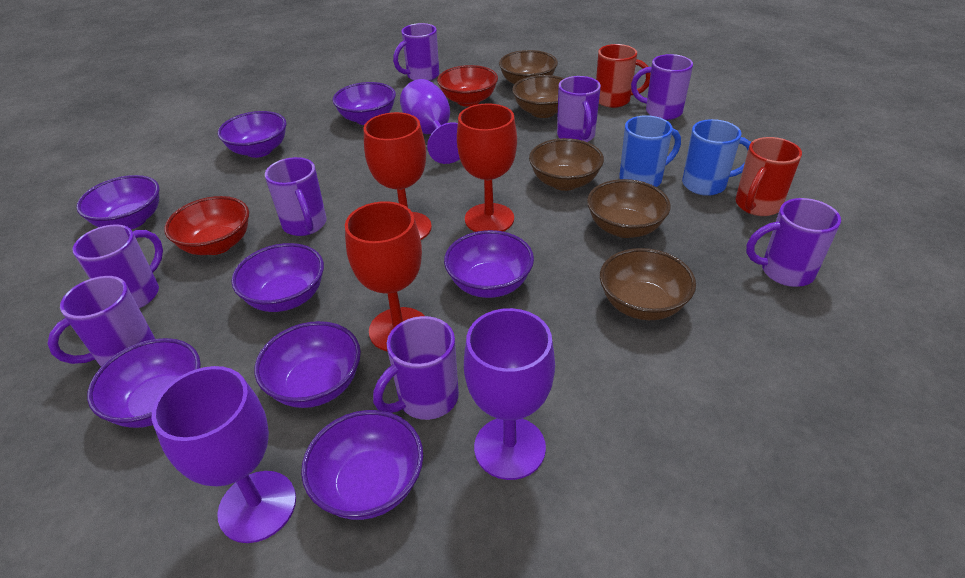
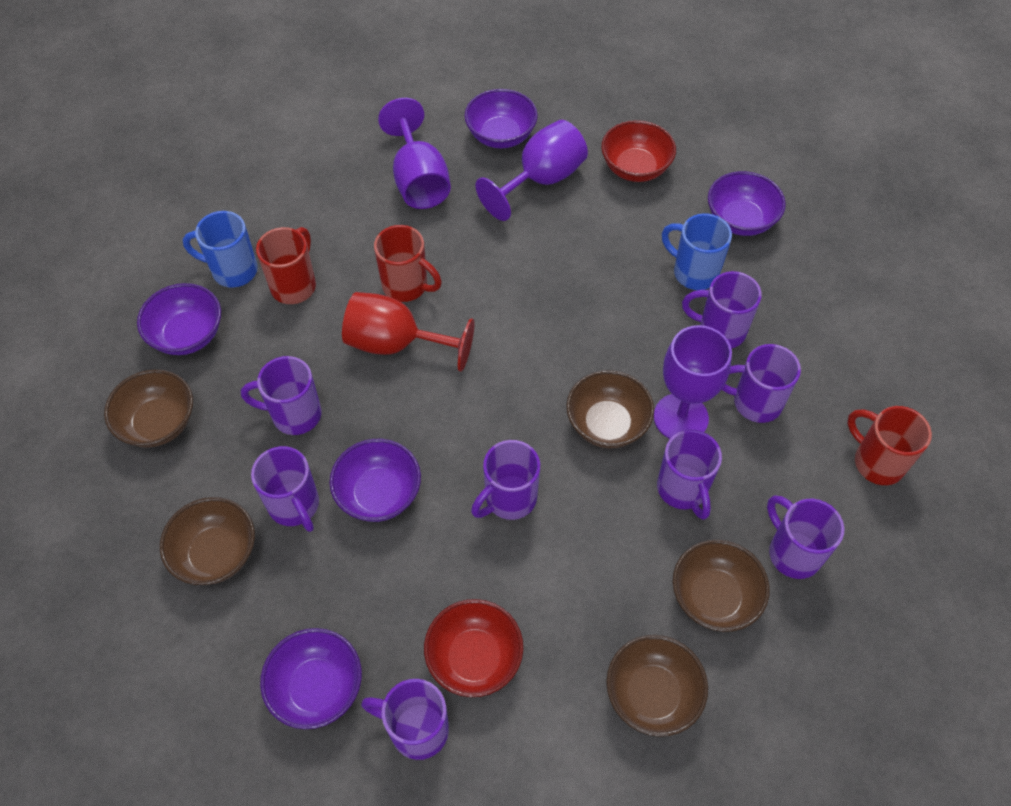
purple bowl: 8 -> 5
red goblet: 3 -> 1
red mug: 2 -> 3

